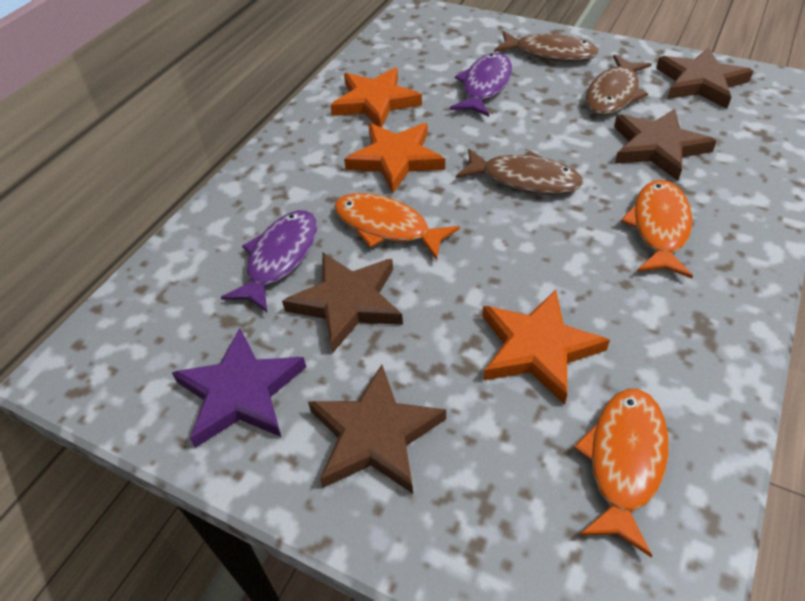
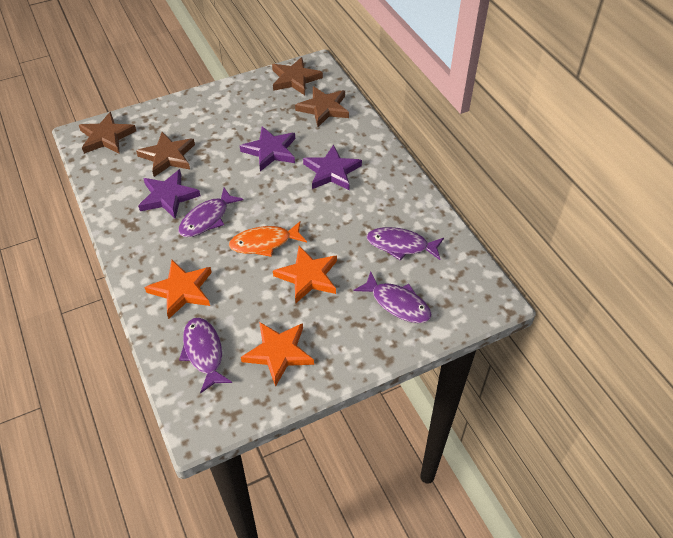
brown fish: 3 -> 0
orange fish: 3 -> 1
purple fish: 2 -> 4
purple star: 1 -> 3

